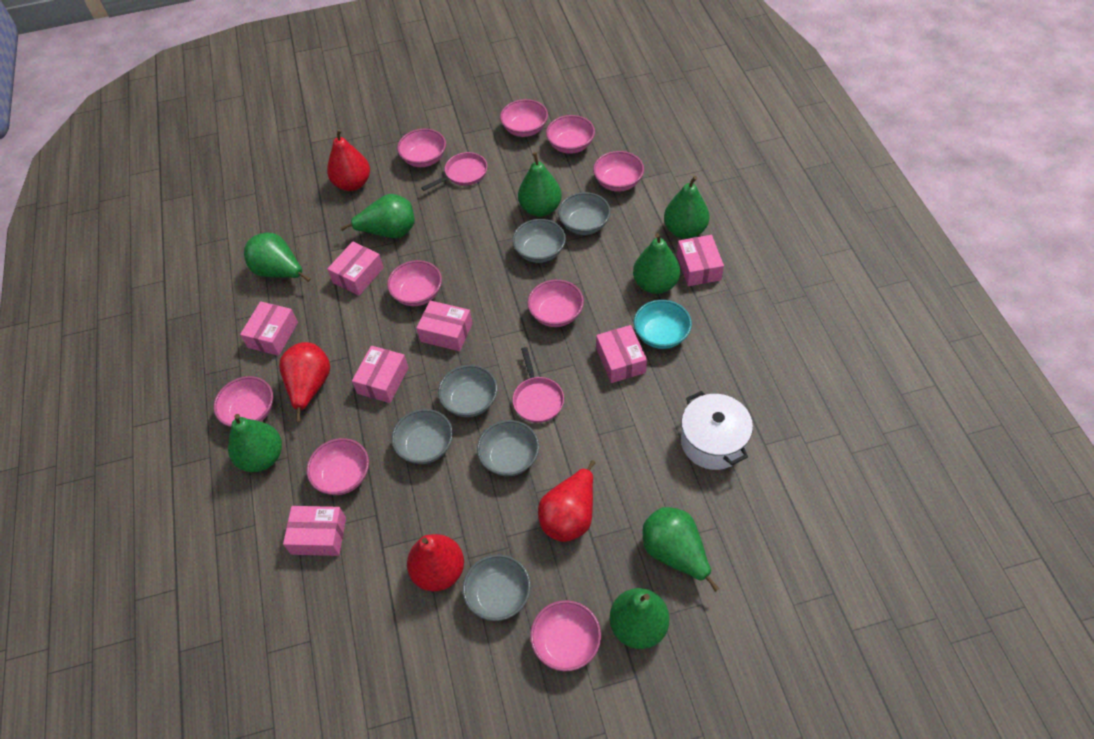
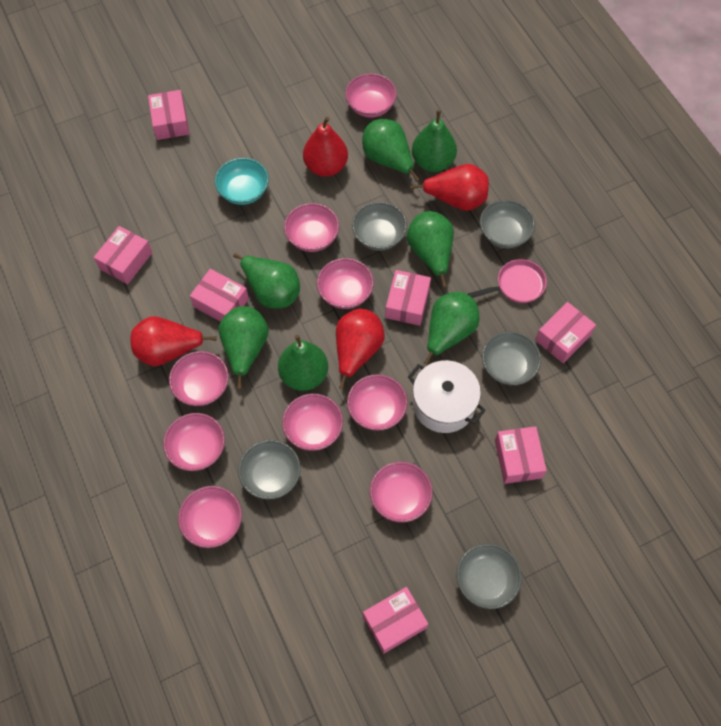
green pear: 8 -> 7
grey bowl: 6 -> 5
pink pan: 2 -> 1

